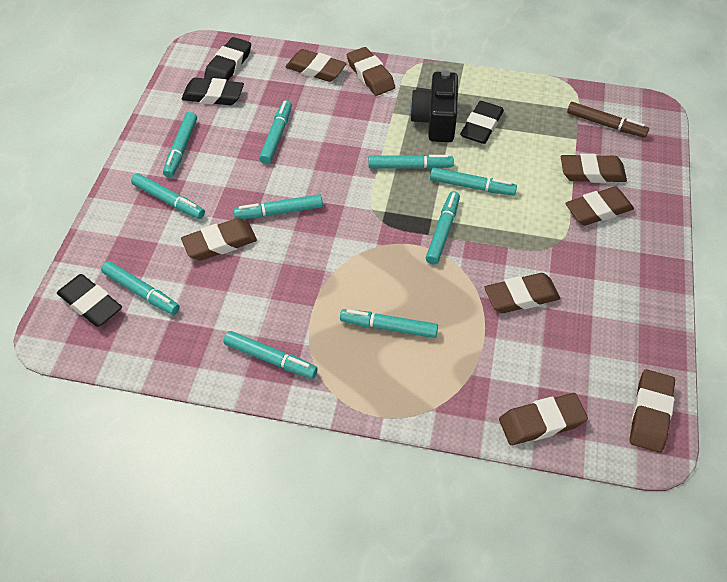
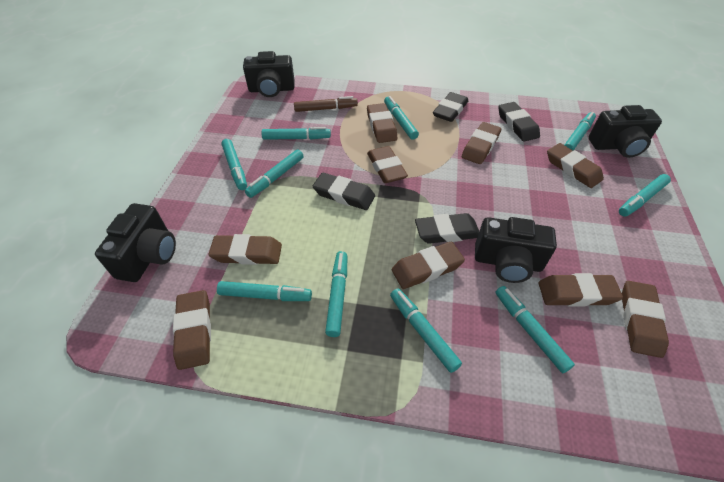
black camera: 1 -> 4
brown eraser: 8 -> 9

